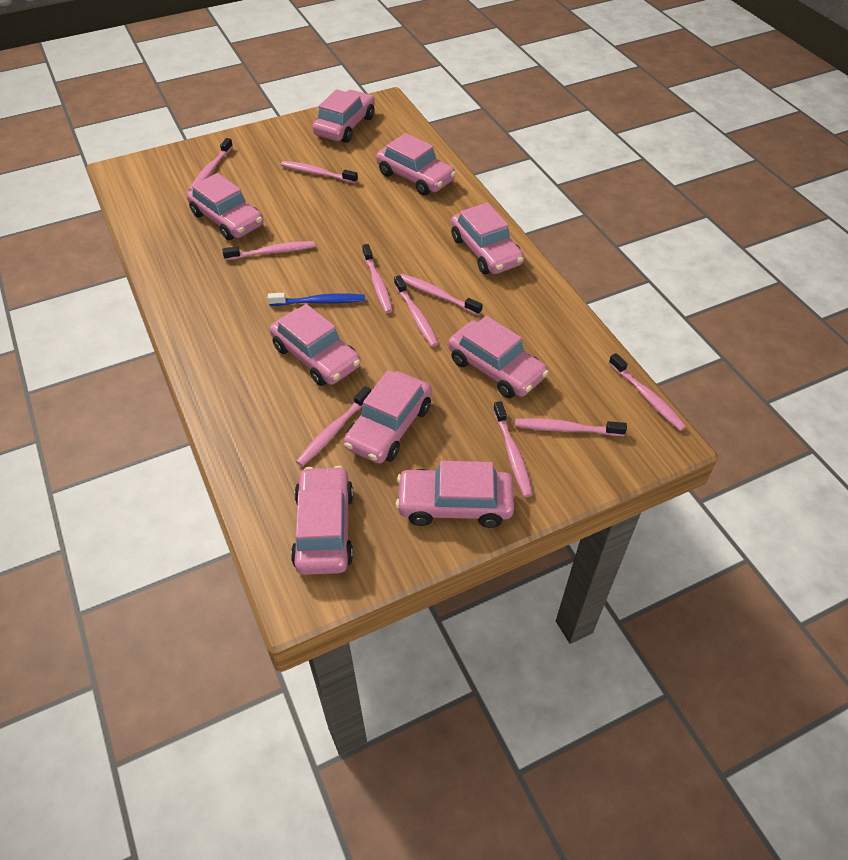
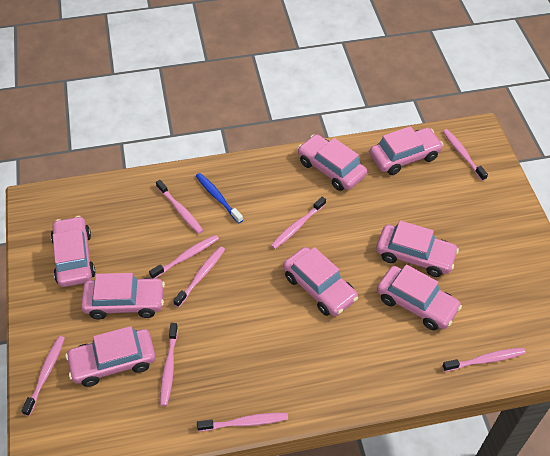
pink car: 9 -> 8
pink toothbrush: 10 -> 9

